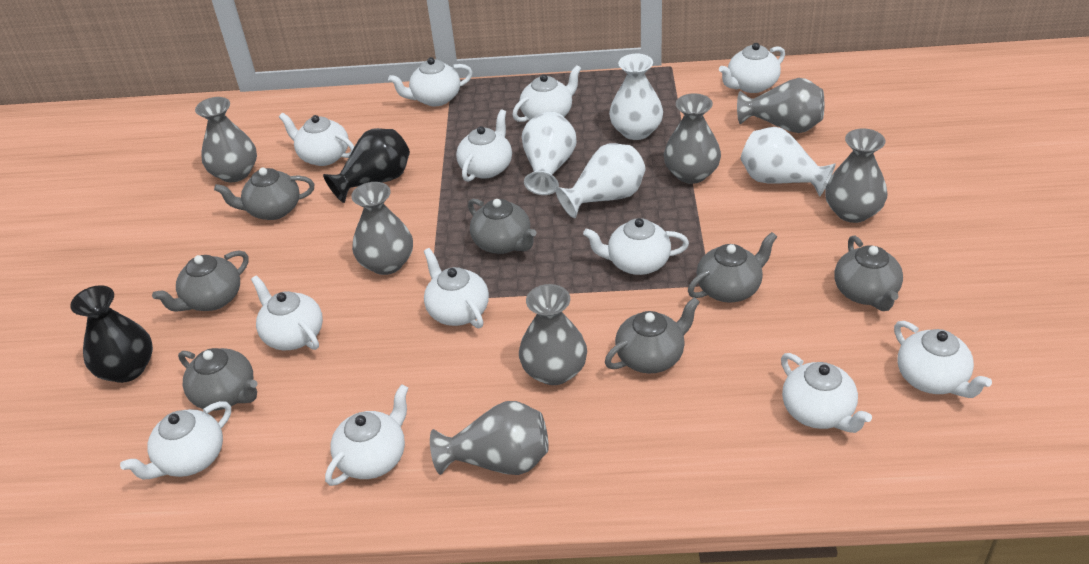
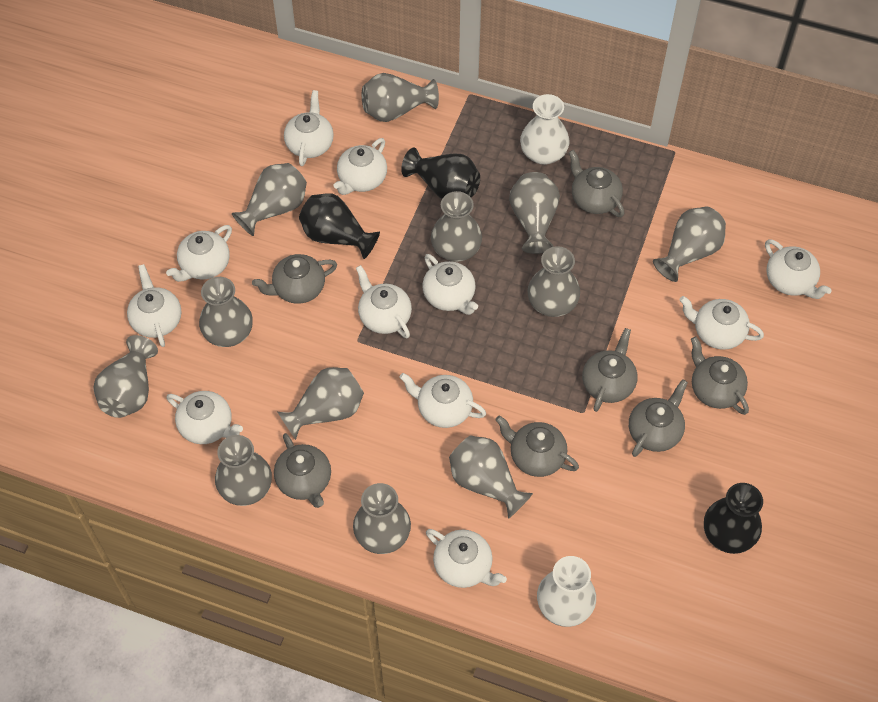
black vase: 2 -> 3
grey vase: 7 -> 12
white teapot: 12 -> 11
white vase: 4 -> 2

